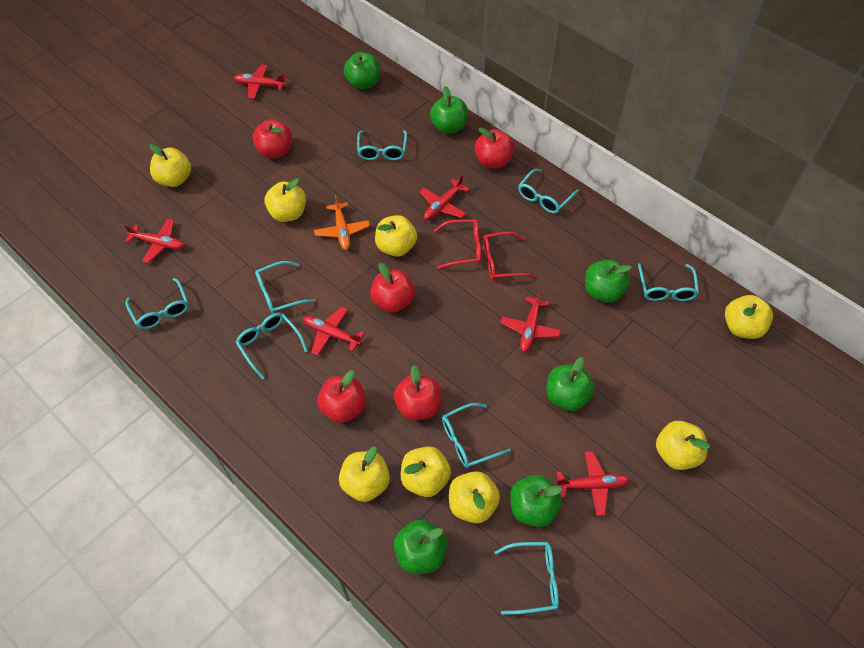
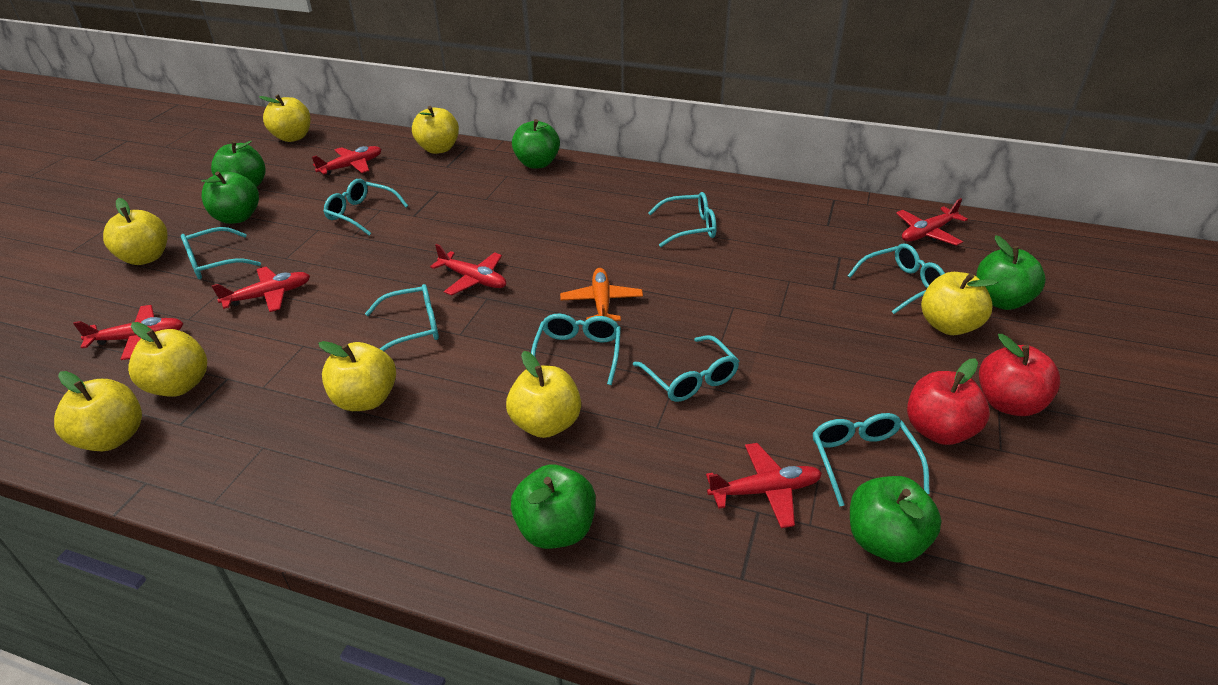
red apple: 5 -> 2
red glasses: 2 -> 0

